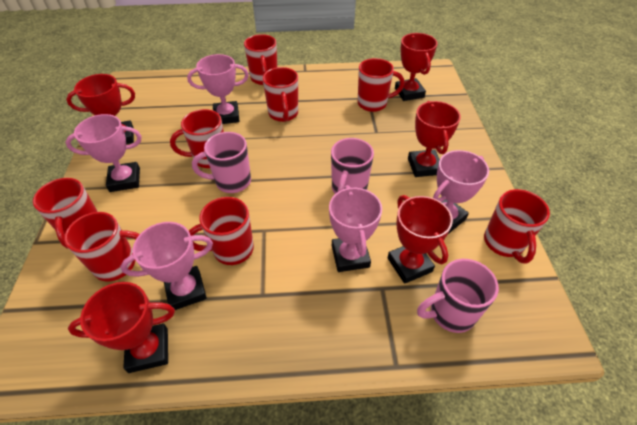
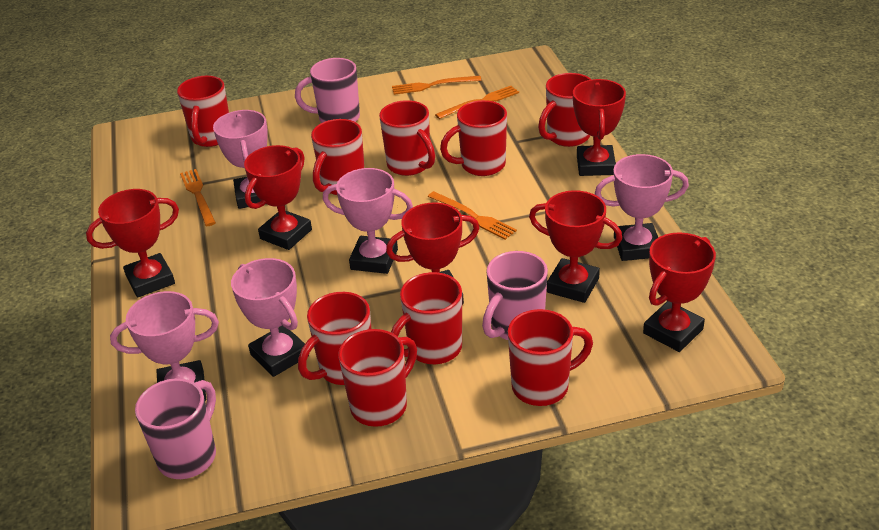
orange fork: 0 -> 4
red mug: 8 -> 9
red trophy: 5 -> 6

